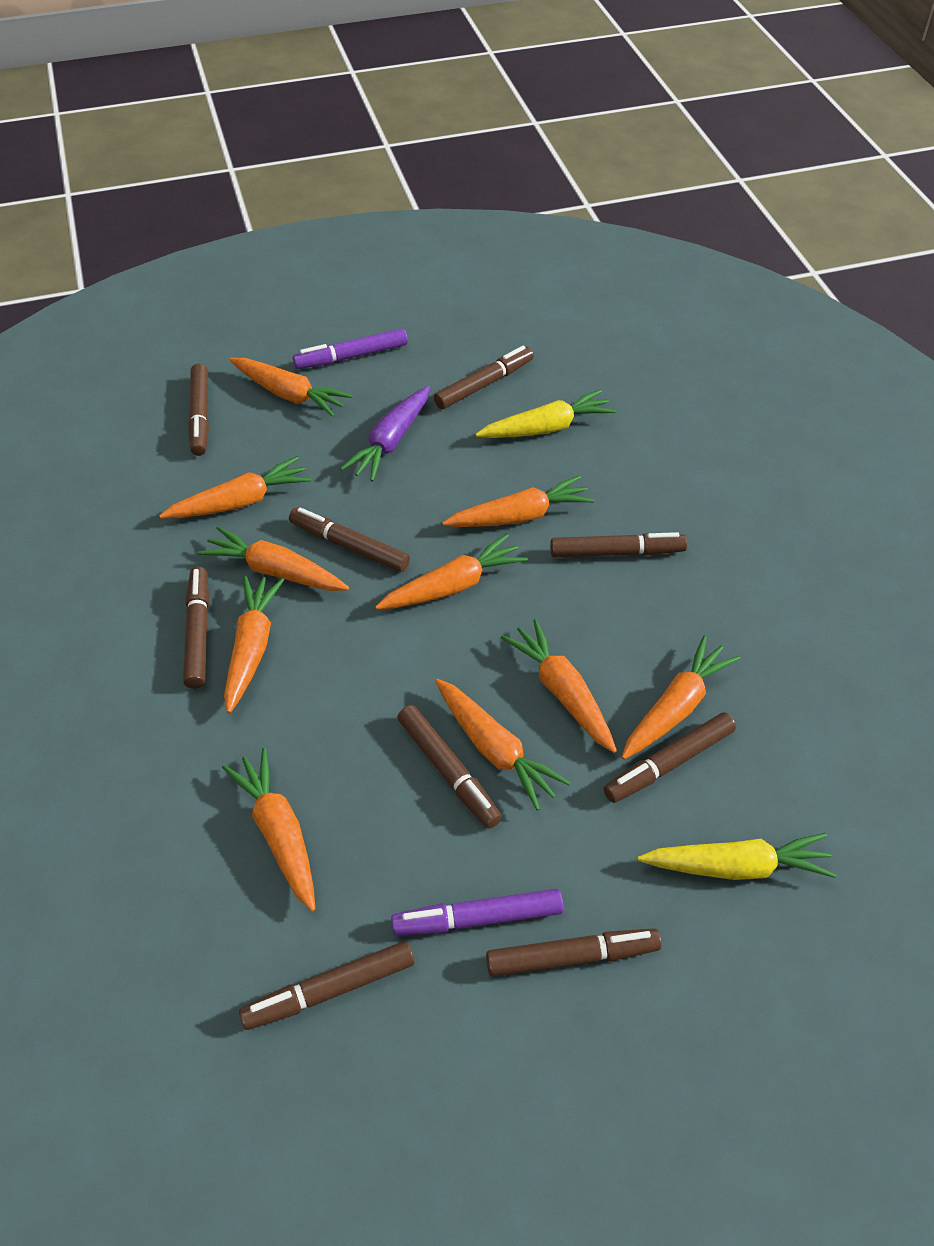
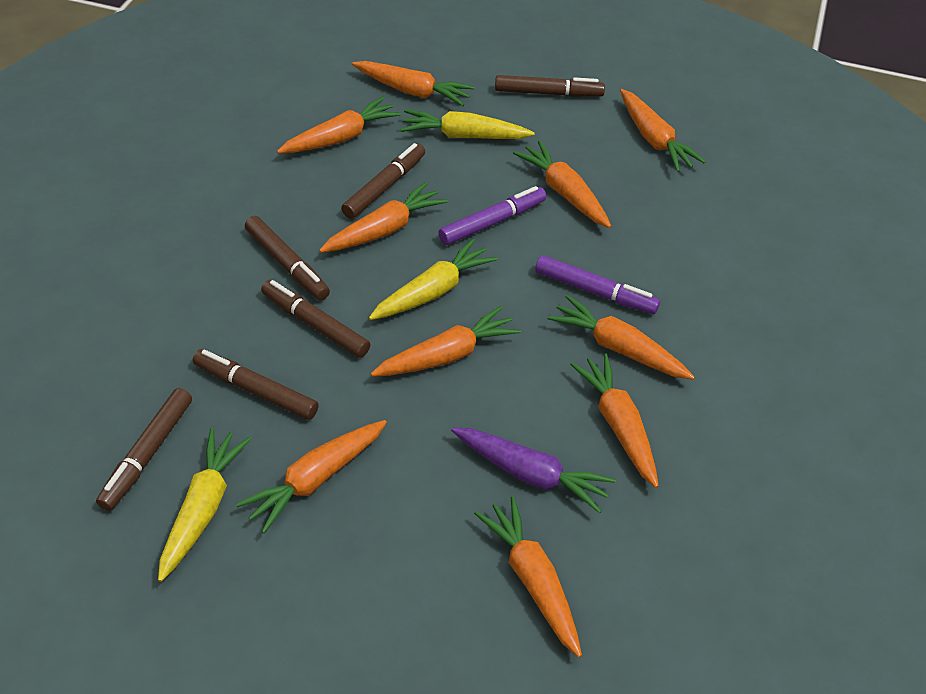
brown marker: 9 -> 6
yellow carrot: 2 -> 3

